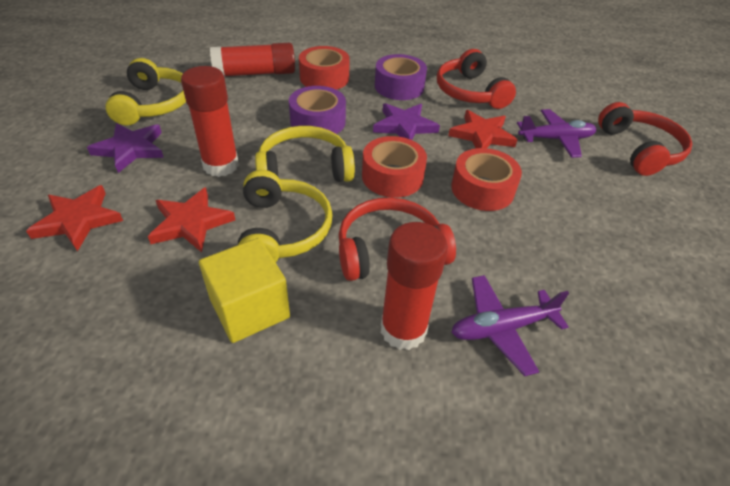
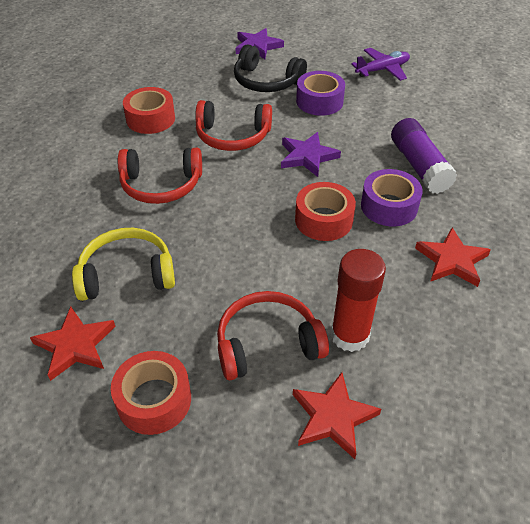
black headphones: 0 -> 1
purple glue stick: 0 -> 1
purple plane: 2 -> 1
red glue stick: 3 -> 1
yellow cube: 1 -> 0
yellow headphones: 3 -> 1

